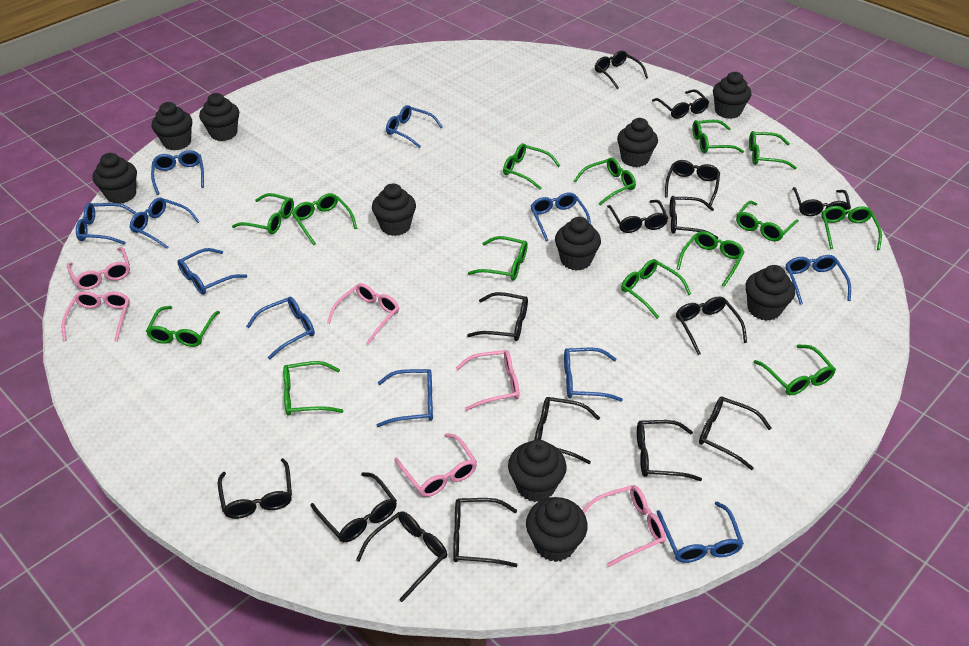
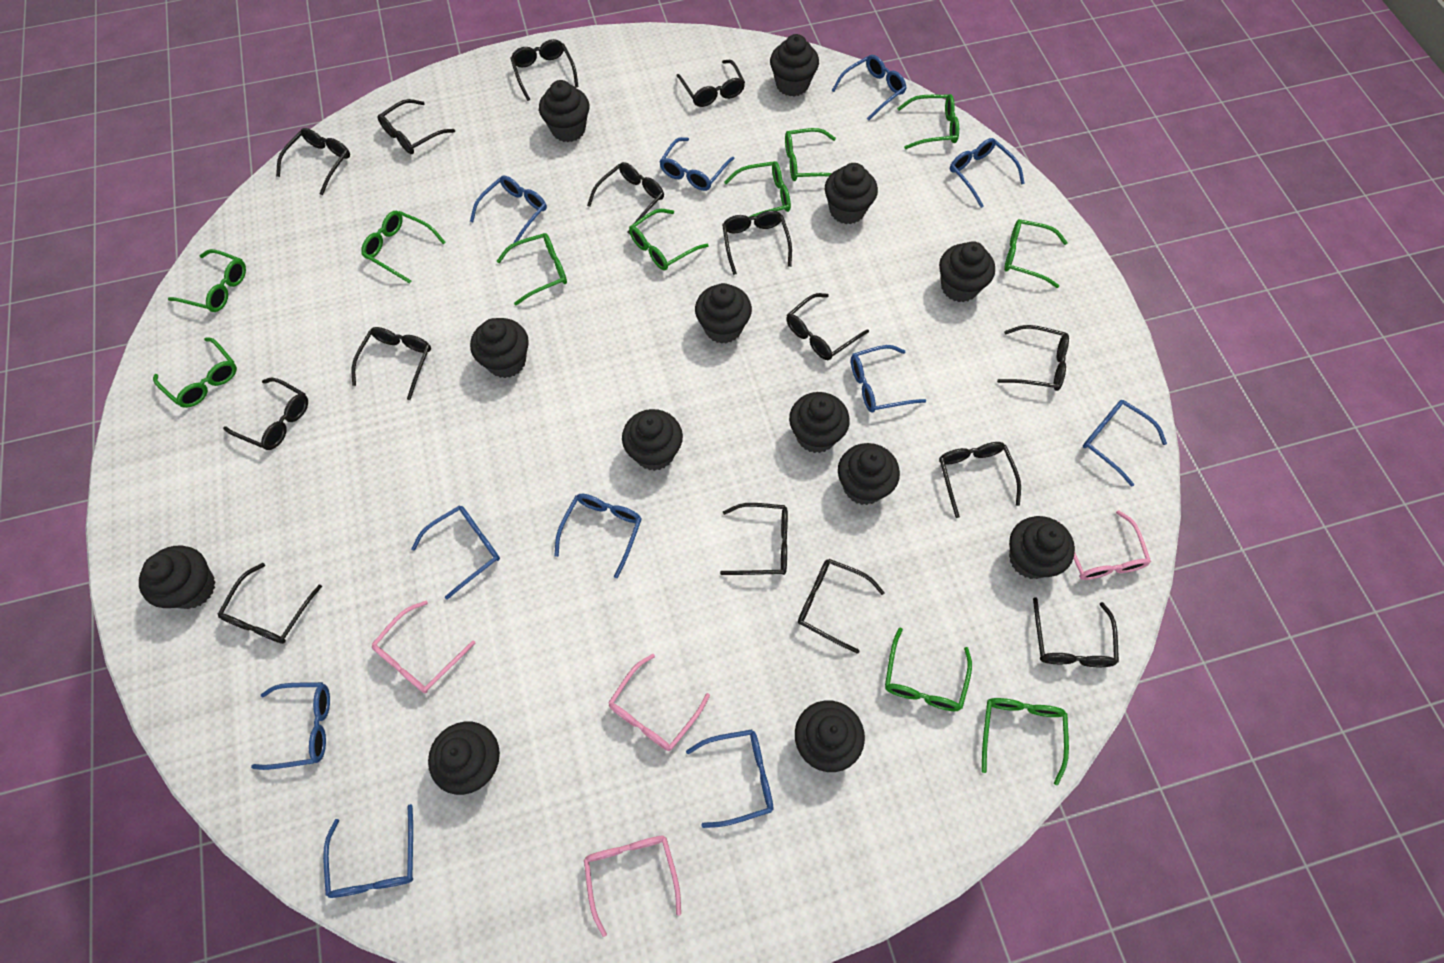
black cupcake: 10 -> 13
green glasses: 14 -> 11
pink glasses: 6 -> 4

